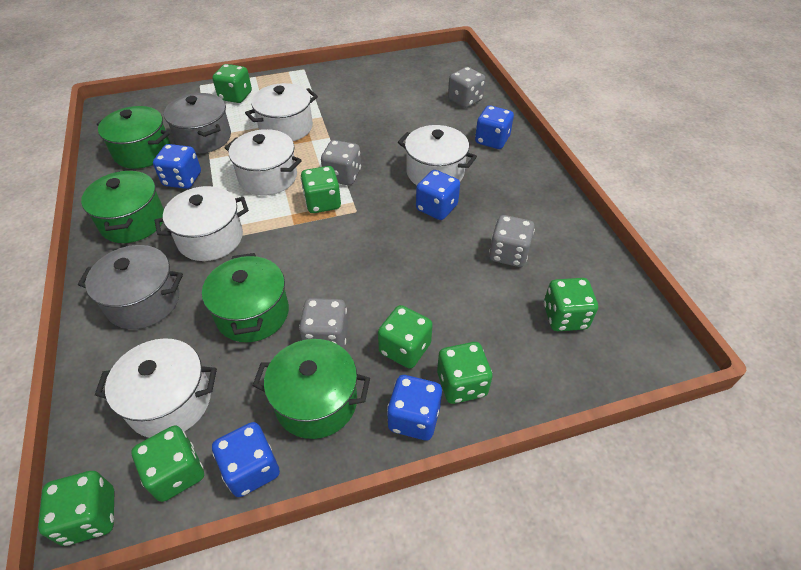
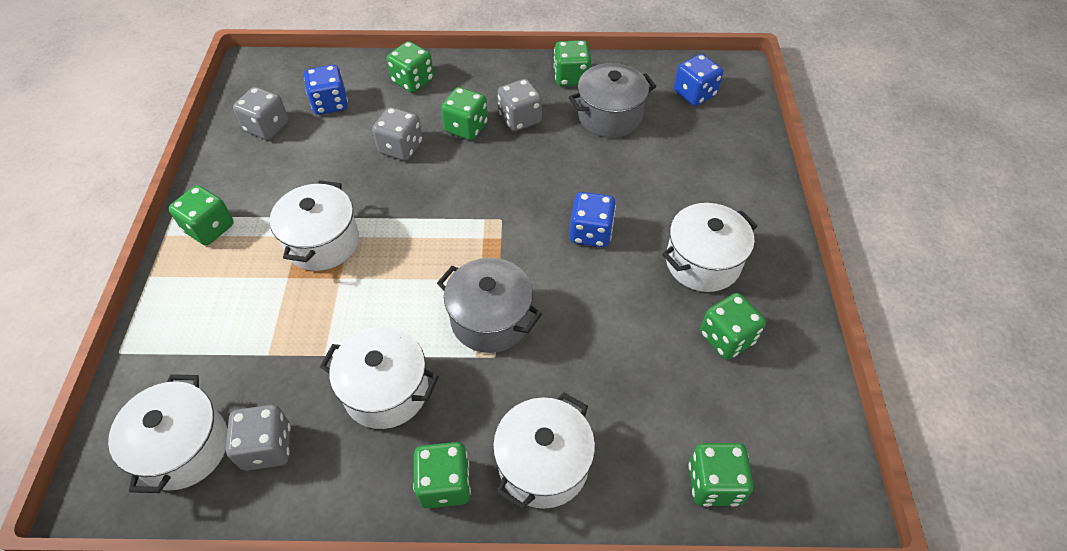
blue dice: 5 -> 3
green pot: 4 -> 0

